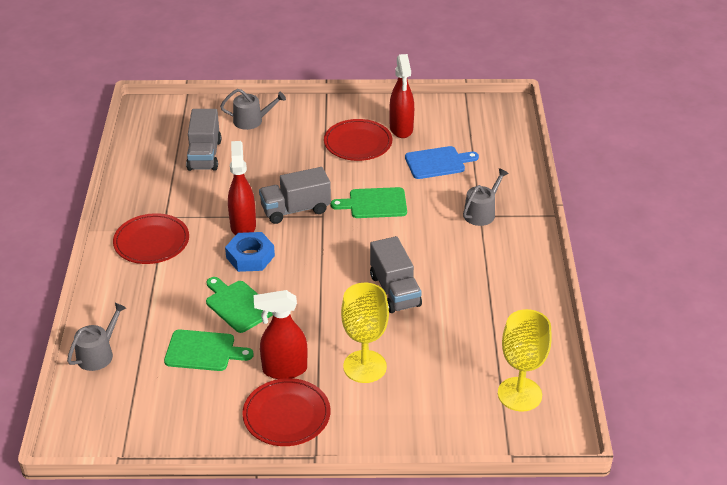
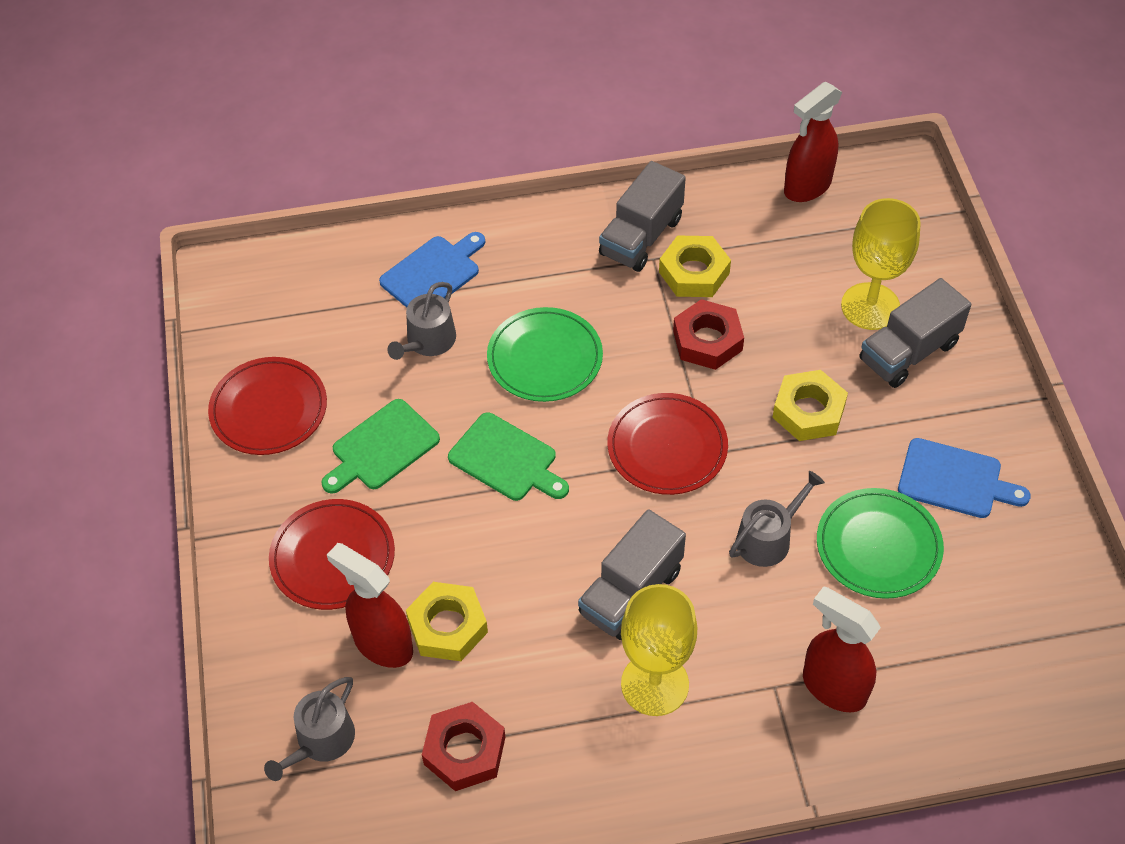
blue cutting board: 1 -> 2
blue nut: 1 -> 0
green cutting board: 3 -> 2
green plate: 0 -> 2
red nut: 0 -> 2
yellow nut: 0 -> 3

